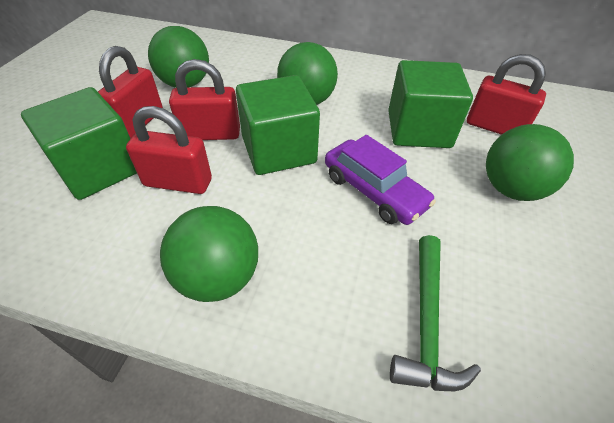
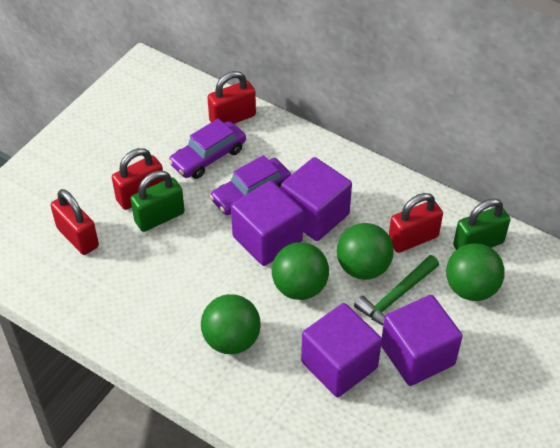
green cube: 3 -> 0
green padlock: 0 -> 2
purple car: 1 -> 2
purple cube: 0 -> 4

